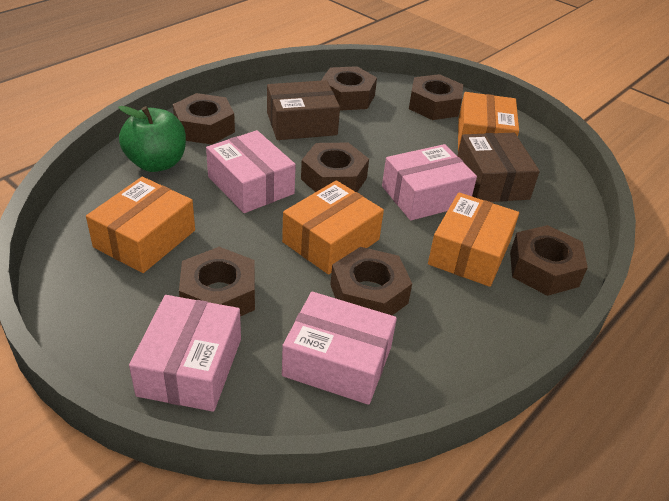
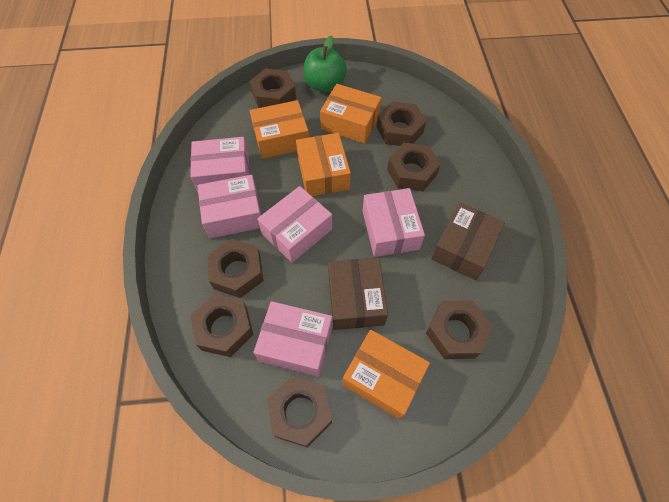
pink box: 4 -> 5

